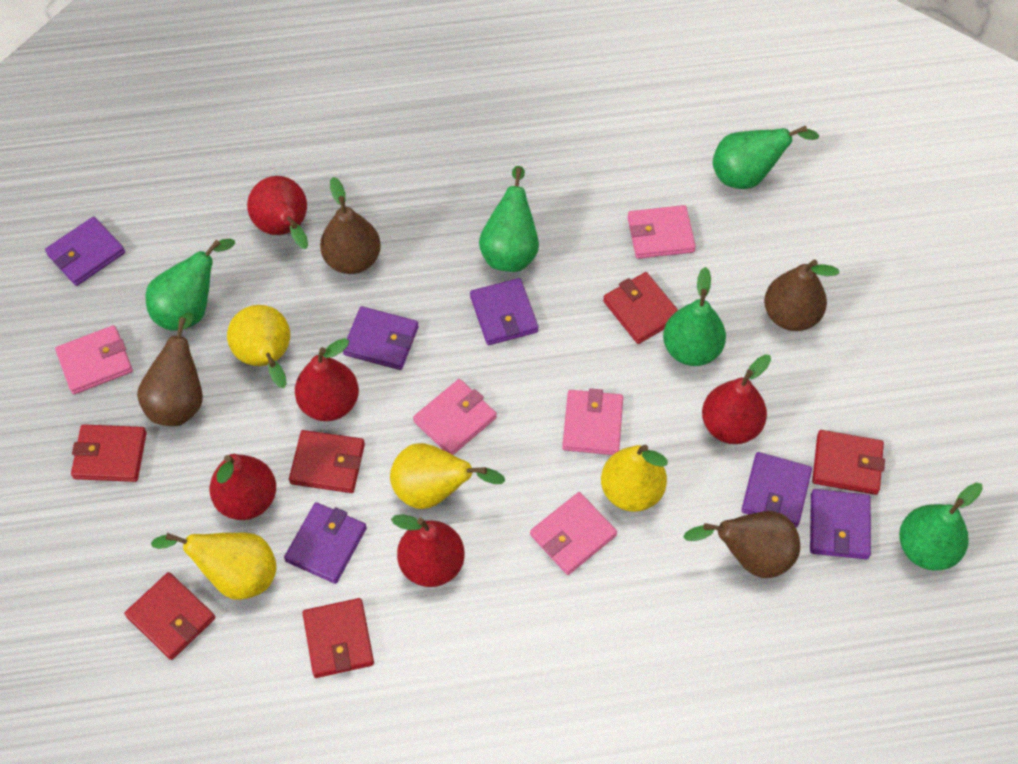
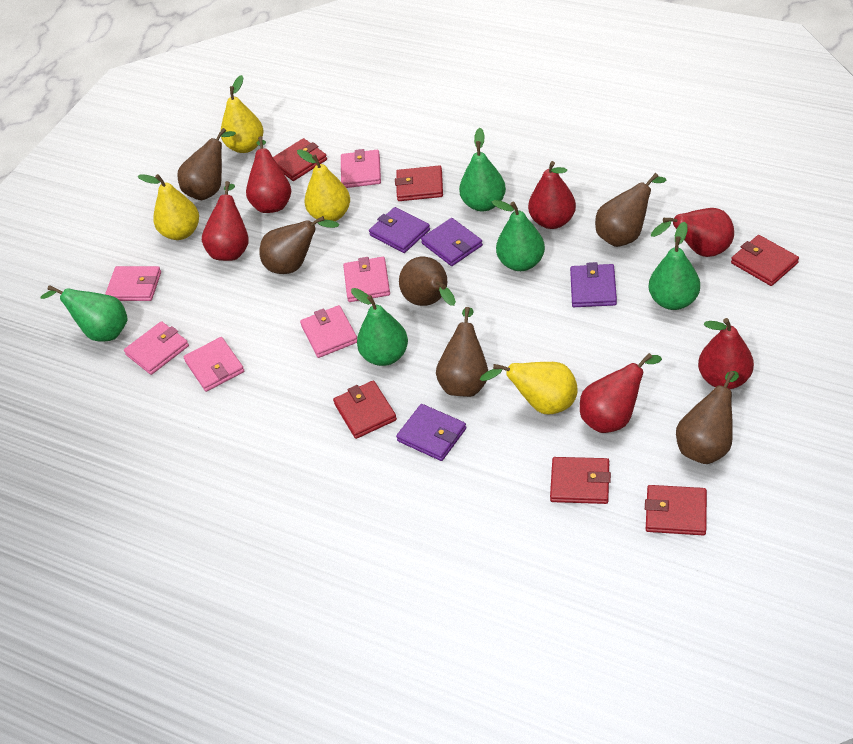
brown pear: 4 -> 6
pink wallet: 5 -> 6
purple wallet: 6 -> 4
red pear: 5 -> 6

